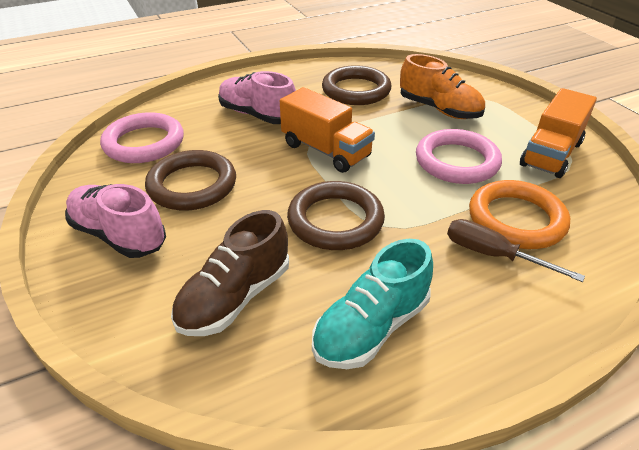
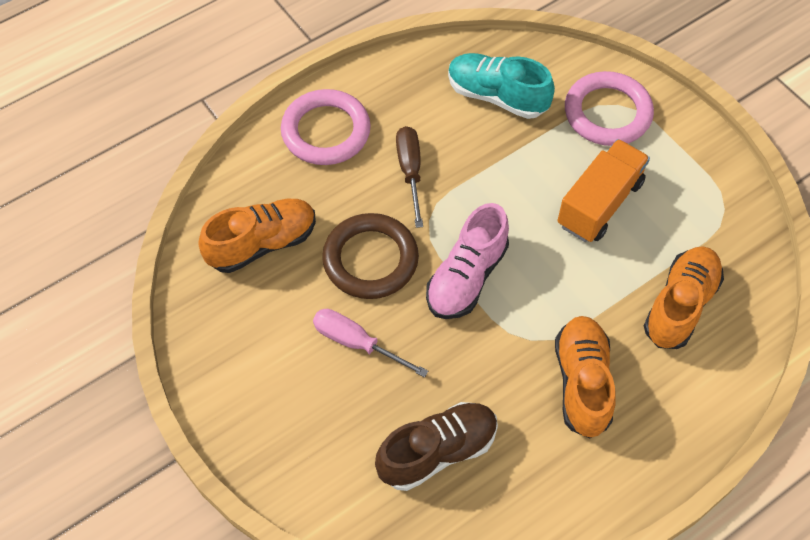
brown ring: 3 -> 1
orange ring: 1 -> 0
orange shoe: 1 -> 3
orange truck: 2 -> 1
pink screwdriver: 0 -> 1
pink shoe: 2 -> 1

